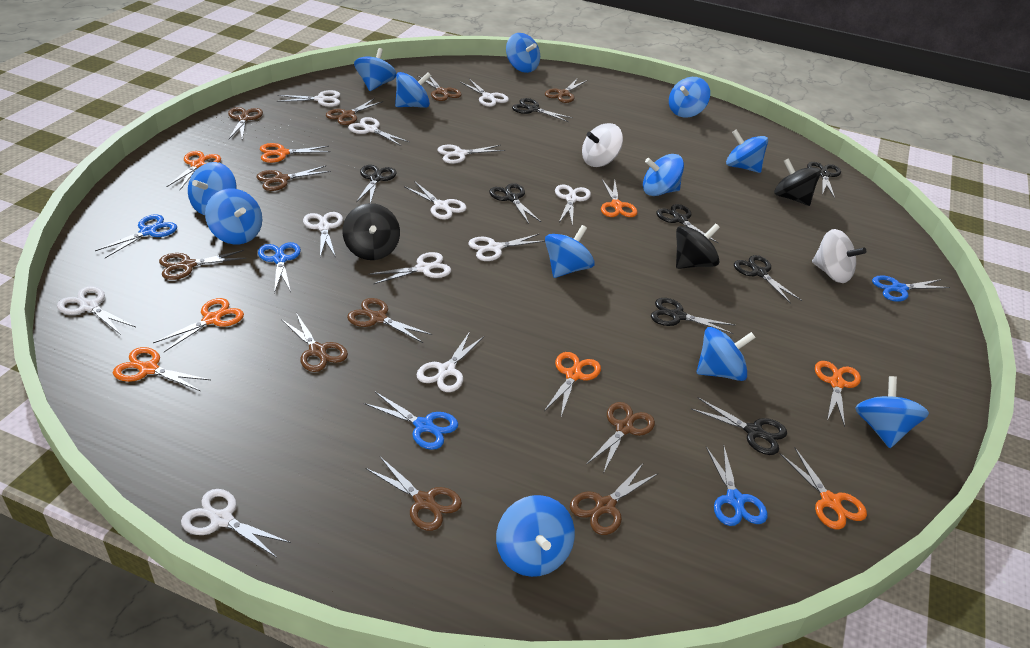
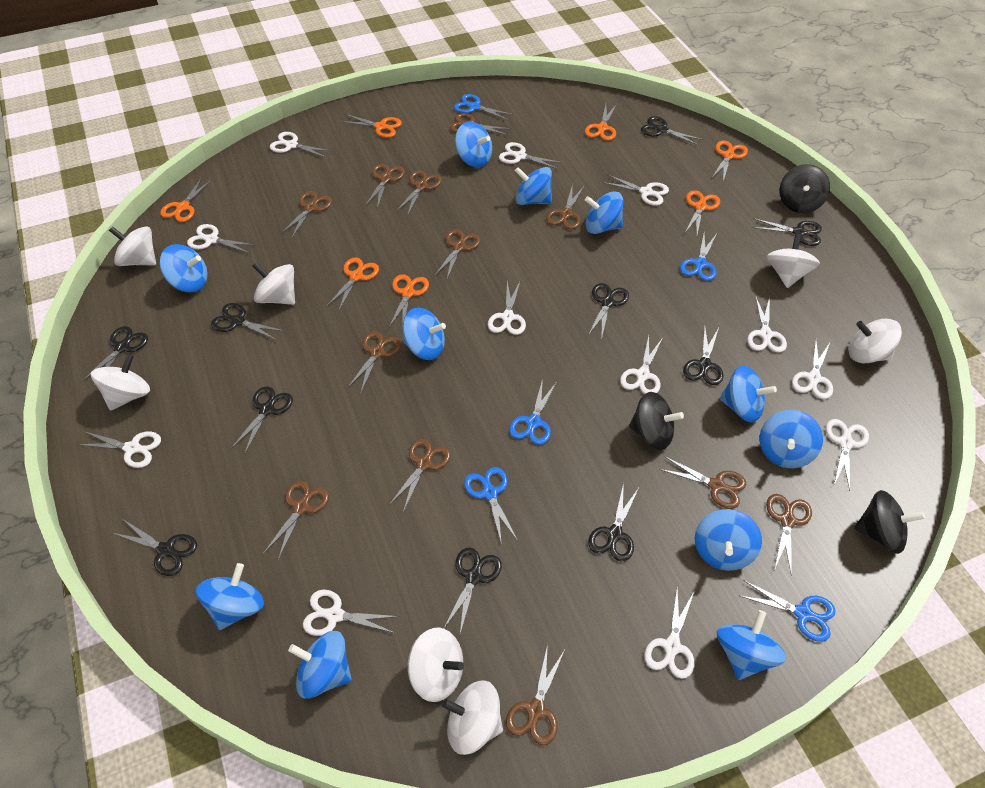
black scissors: 8 -> 10
blue spinning top: 12 -> 11
brown scissors: 11 -> 12
orange scissors: 8 -> 7
white spinning top: 2 -> 7

